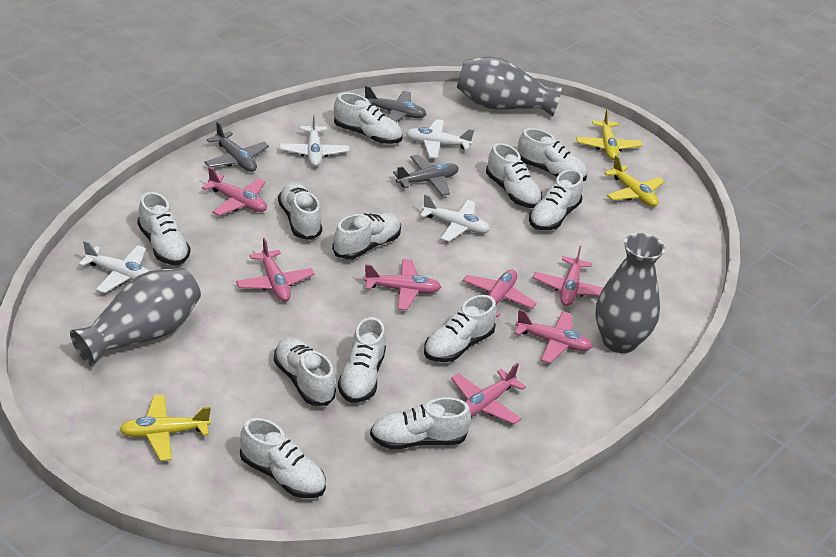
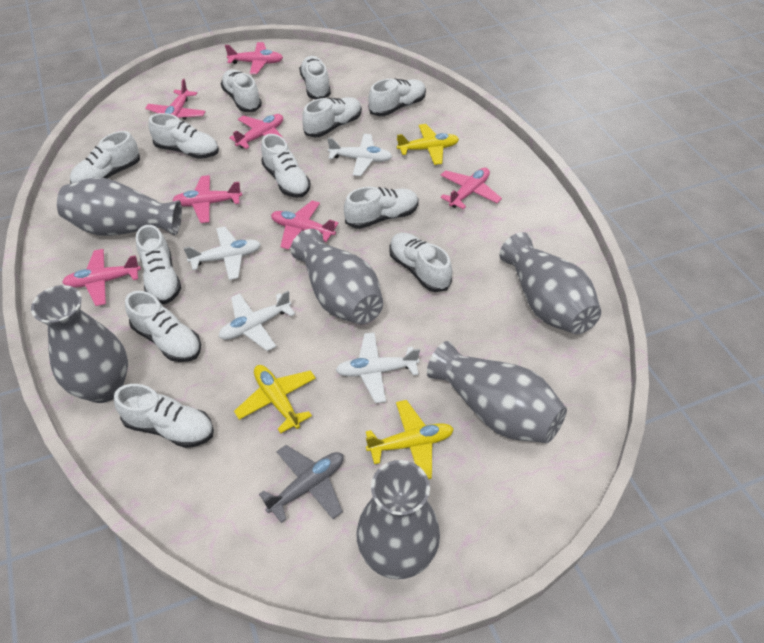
grey plane: 3 -> 1
grey vase: 3 -> 6

